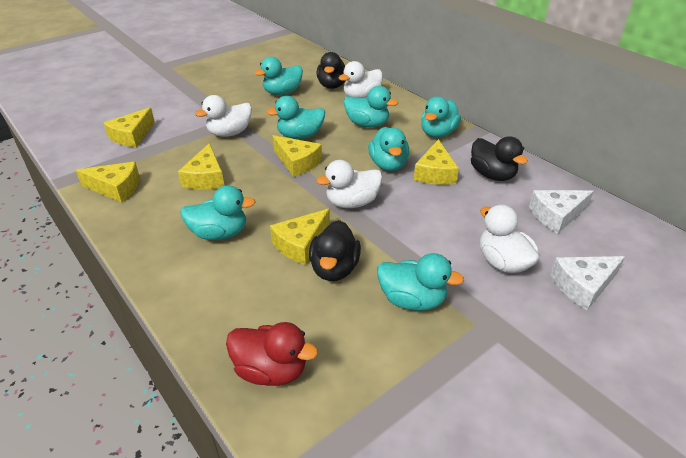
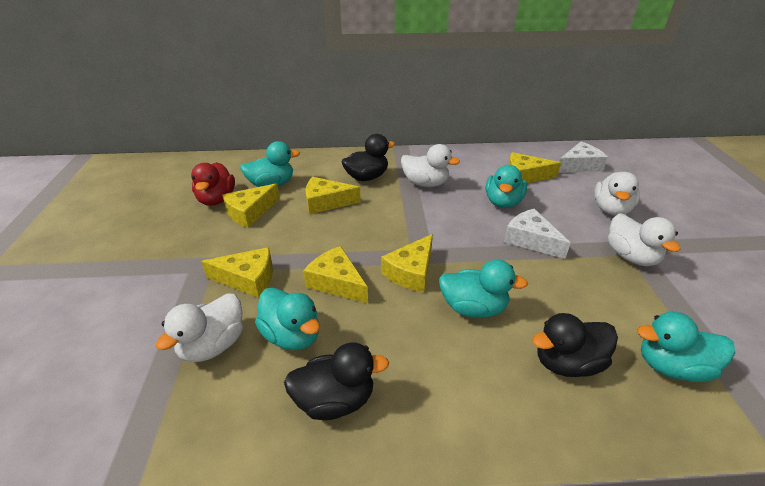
turquoise duck: 7 -> 5

